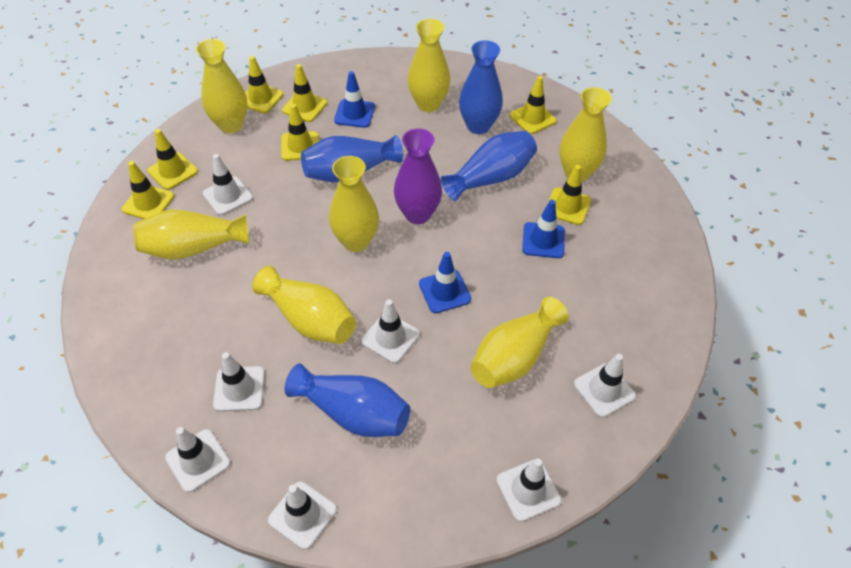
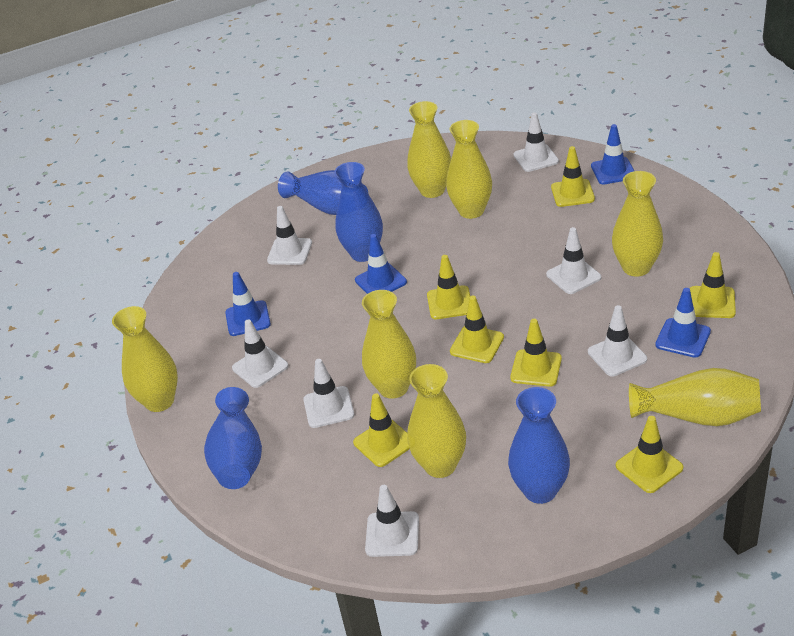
blue traffic cone: 3 -> 4
purple vase: 1 -> 0

